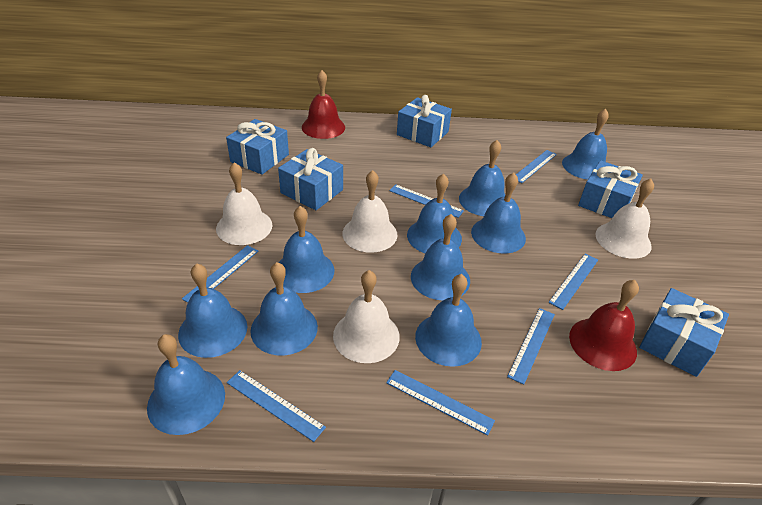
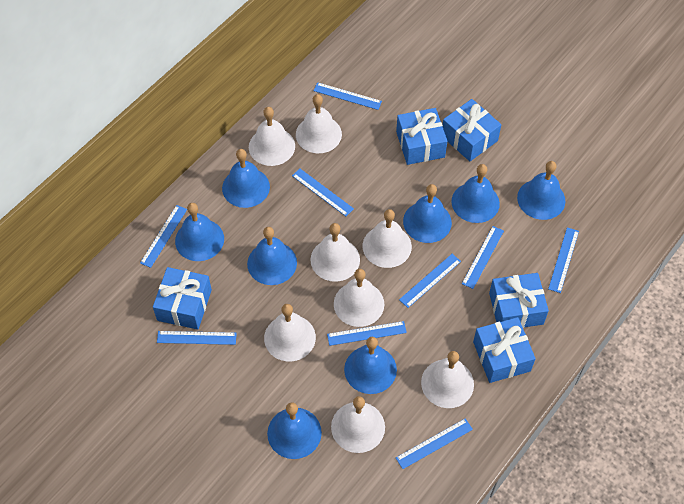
blue bell: 10 -> 8
blue ruler: 7 -> 9
red bell: 2 -> 0
white bell: 4 -> 8

